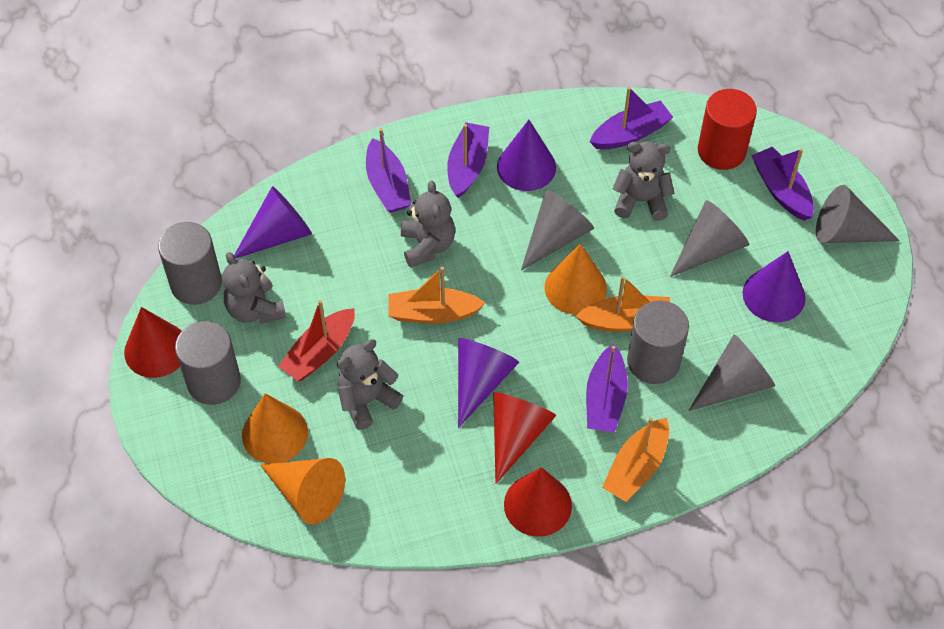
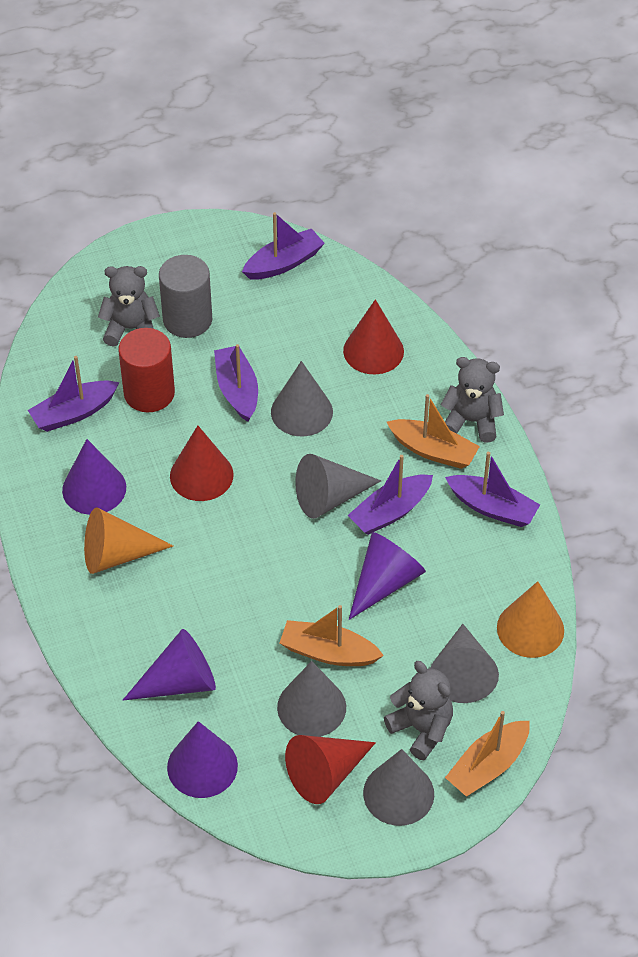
grey cone: 4 -> 5
grey cylinder: 3 -> 1
grey teddy bear: 4 -> 3
orange cone: 3 -> 2
red boat: 1 -> 0

